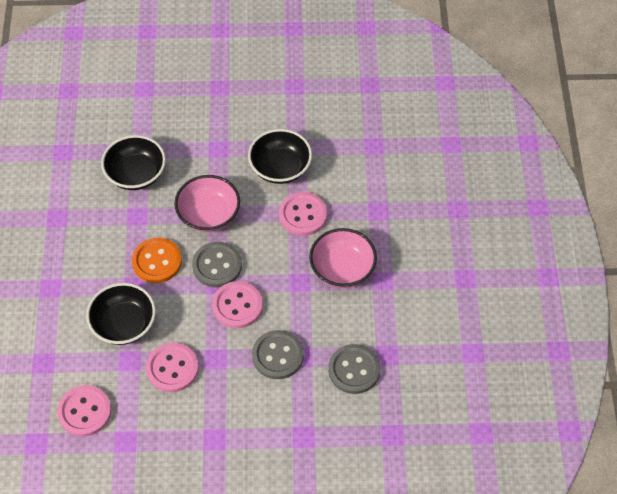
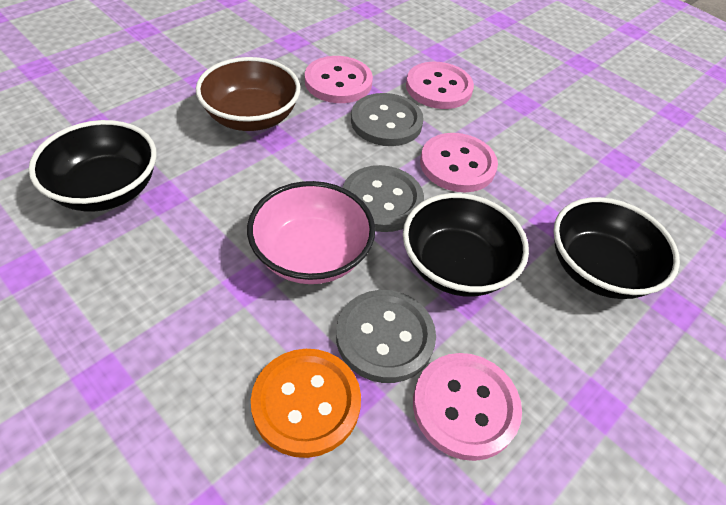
brown bowl: 0 -> 1
pink bowl: 2 -> 1

